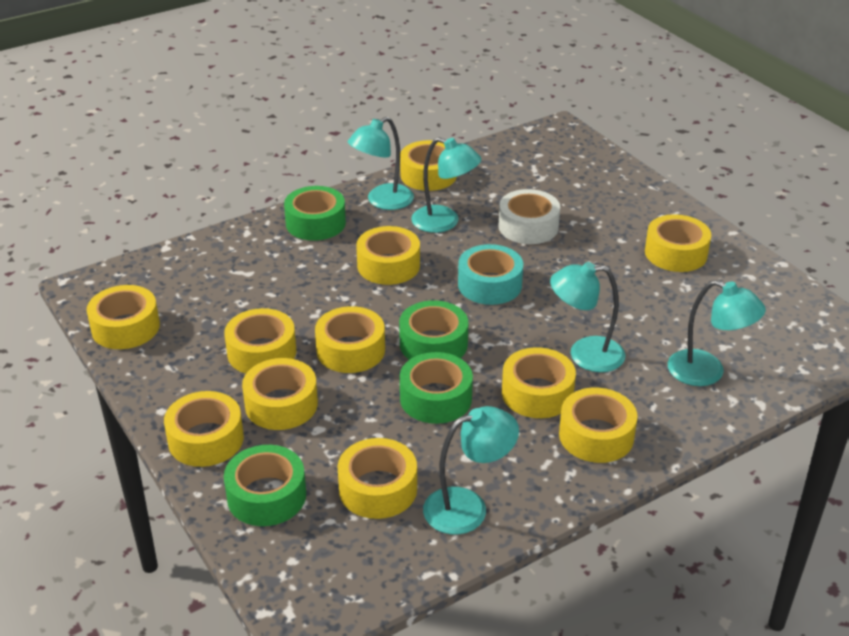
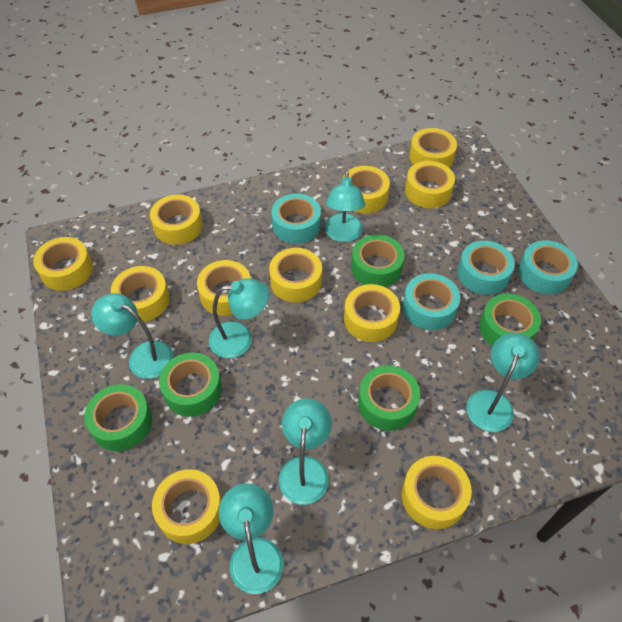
green tape: 4 -> 5
turquoise lamp: 5 -> 6
turquoise tape: 1 -> 4
white tape: 1 -> 0

